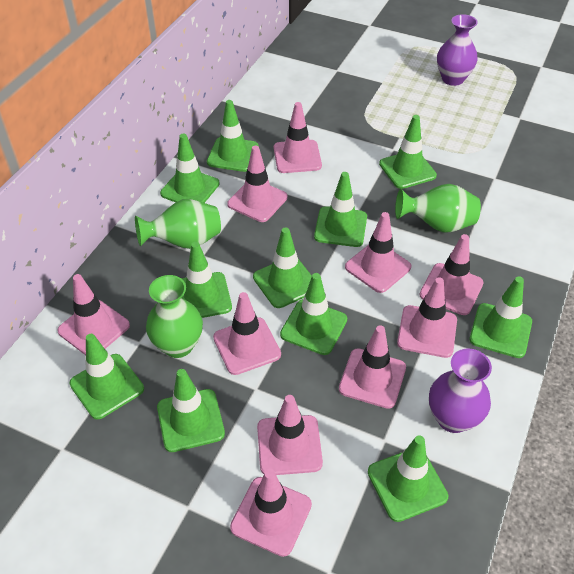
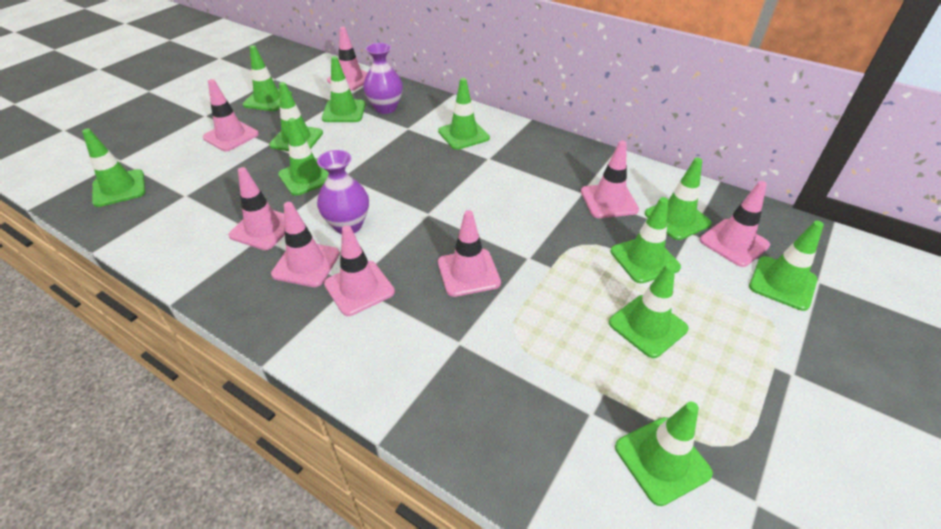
green vase: 3 -> 0
pink traffic cone: 10 -> 8

